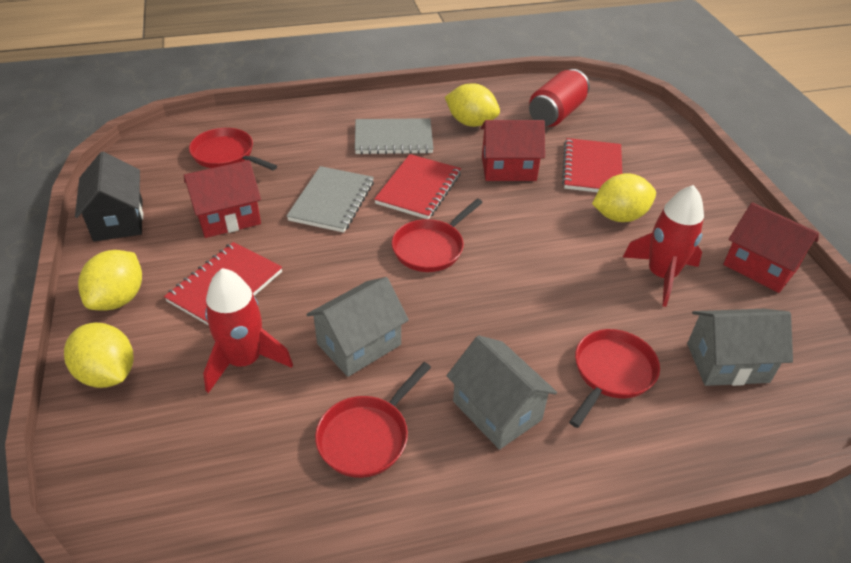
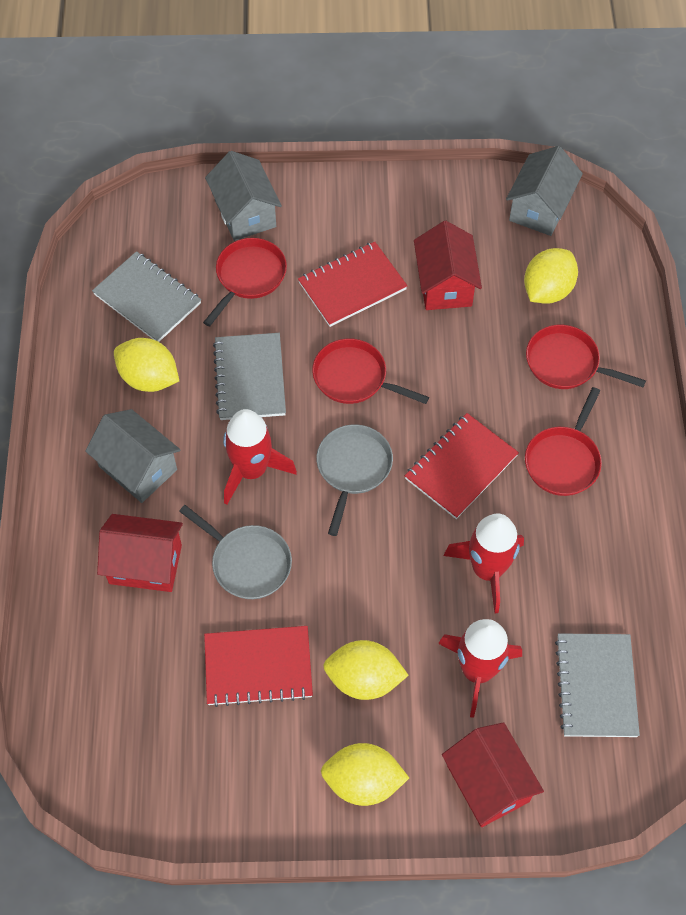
black house: 1 -> 0
grey notebook: 2 -> 3
grey pan: 0 -> 2
red can: 1 -> 0
red rocket: 2 -> 3

